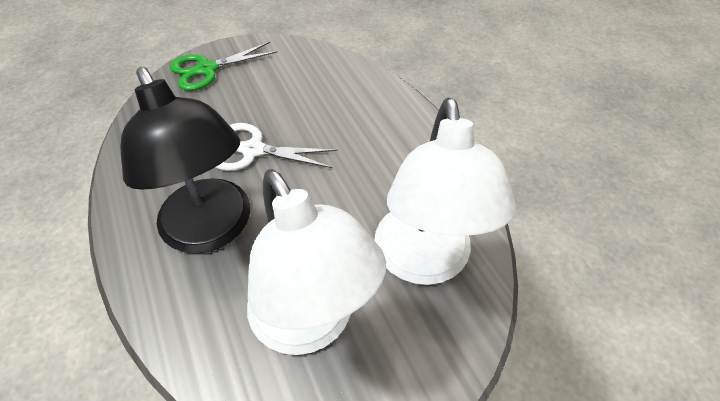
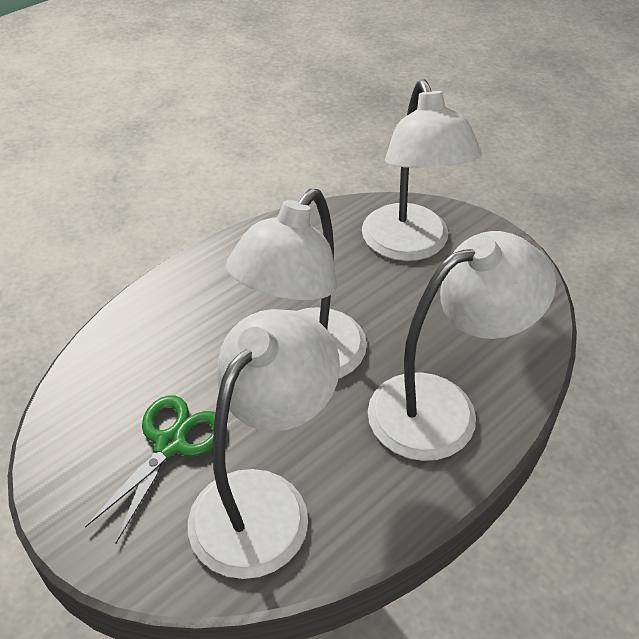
black lamp: 1 -> 0
white lamp: 2 -> 4
white scissors: 1 -> 0

